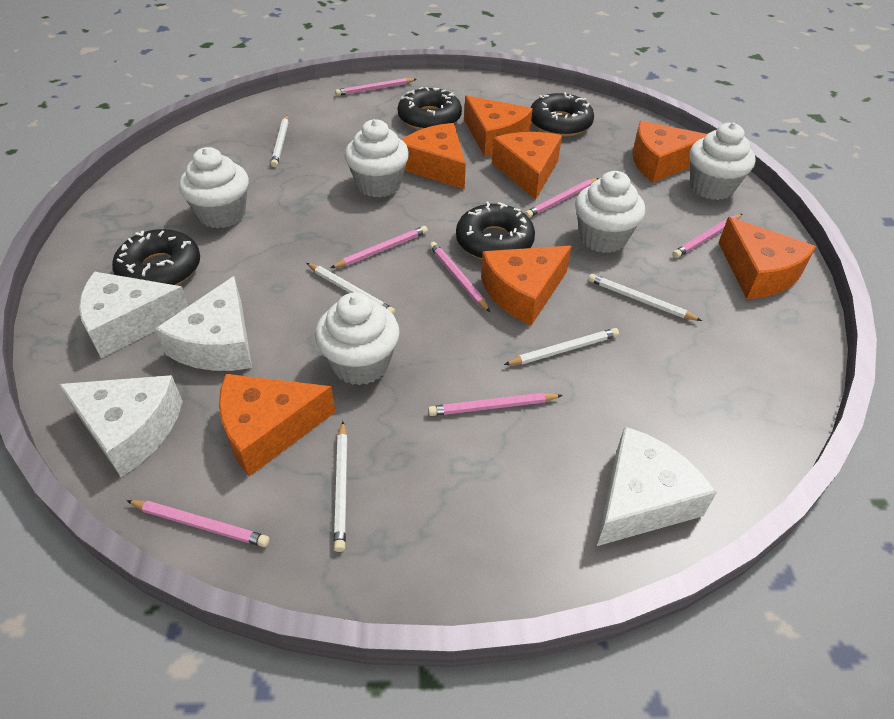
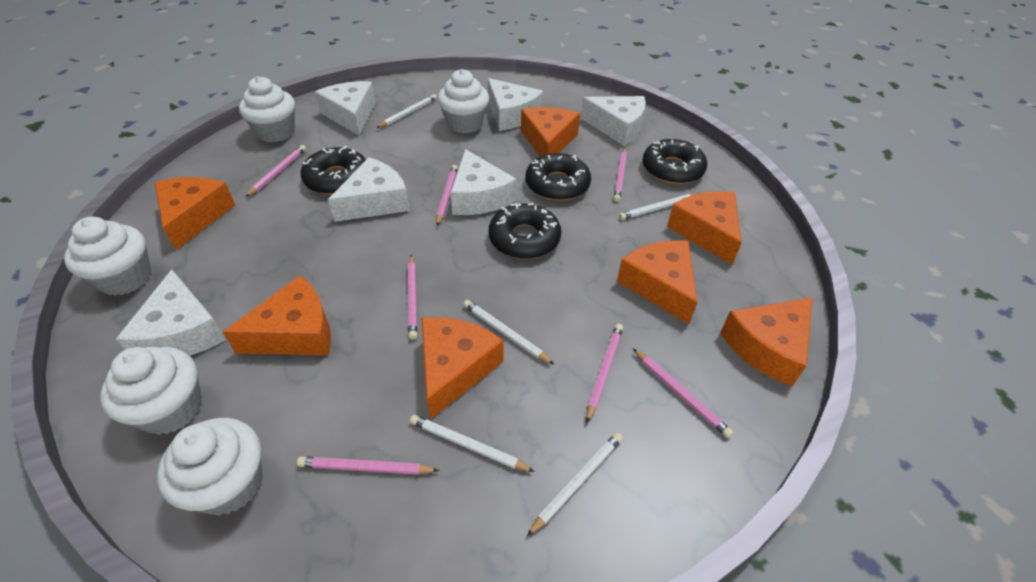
white cheese: 4 -> 6

